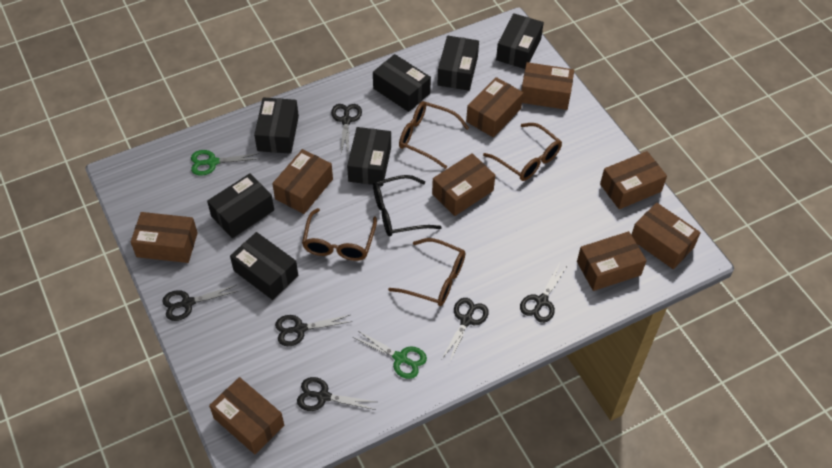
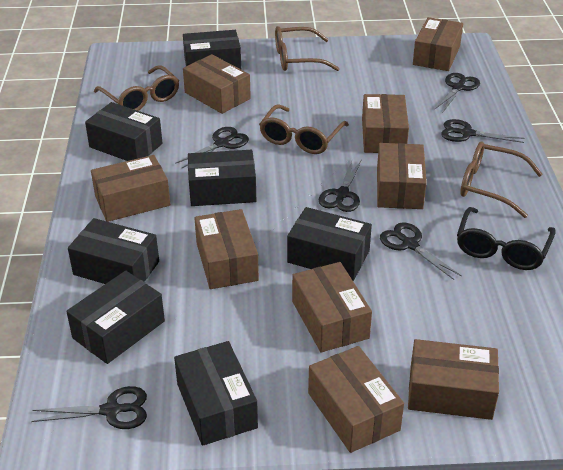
green scissors: 2 -> 0

